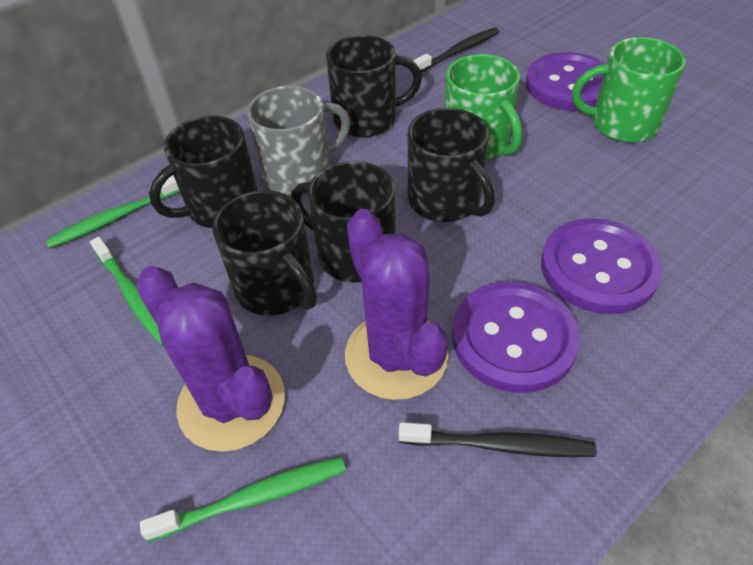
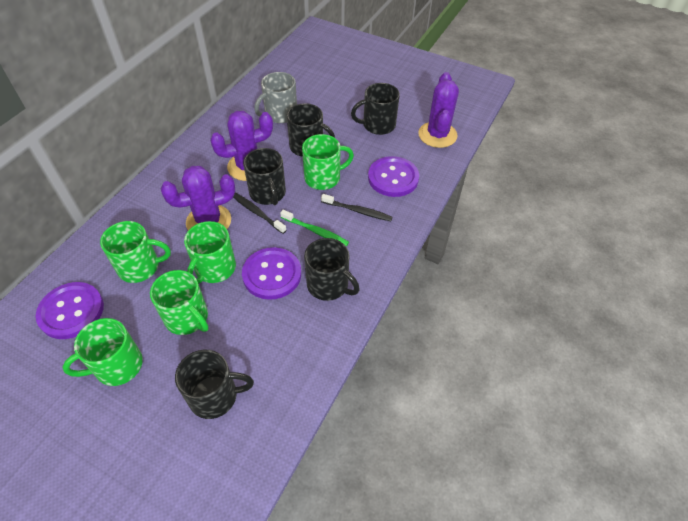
green mug: 2 -> 5
green toothbrush: 3 -> 1
purple cactus: 2 -> 3

